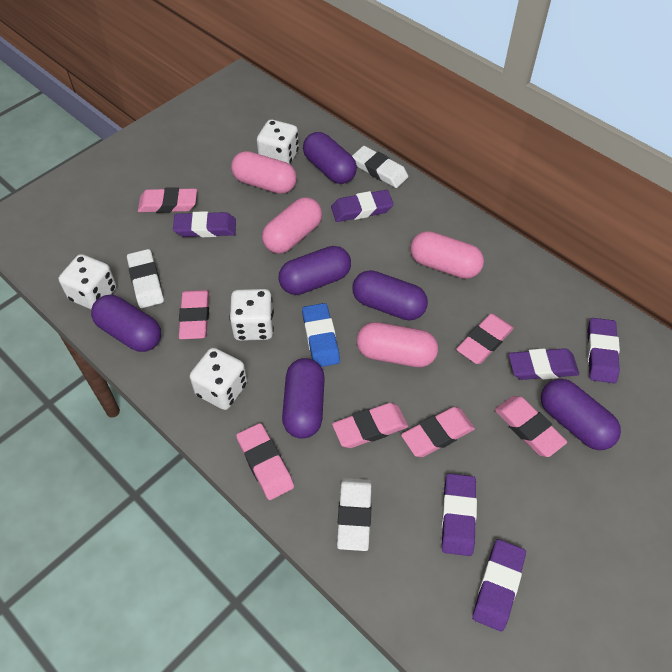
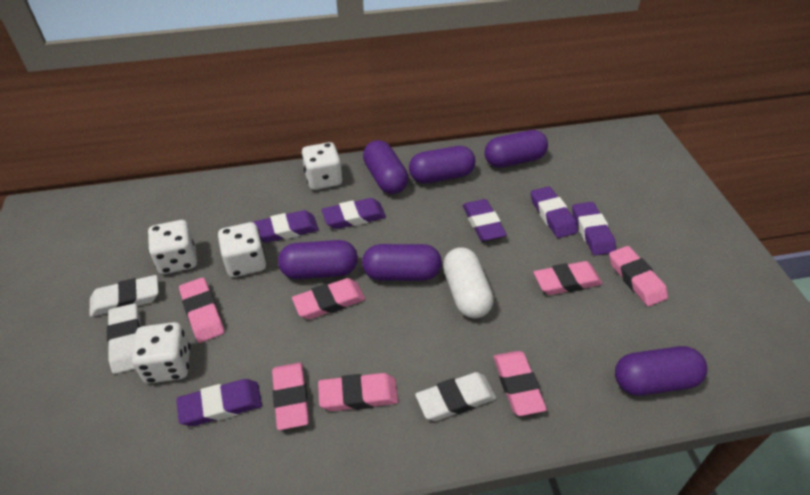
blue eraser: 1 -> 0
pink capsule: 4 -> 0
white capsule: 0 -> 1

